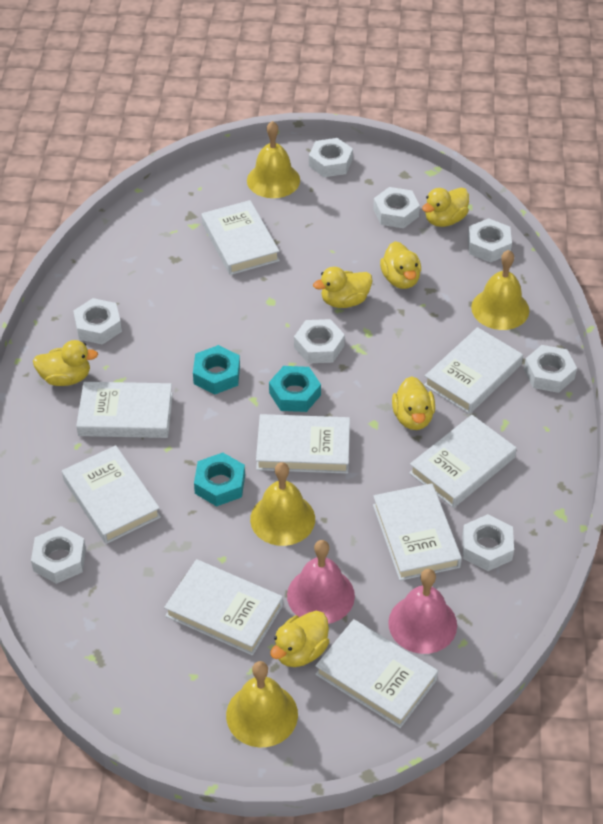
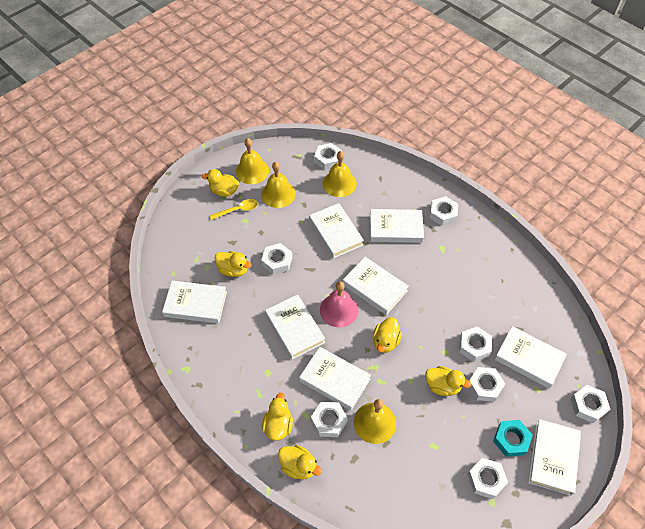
pink bell: 2 -> 1
turquoise nut: 3 -> 1
white book: 9 -> 8
yellow spoon: 0 -> 1

